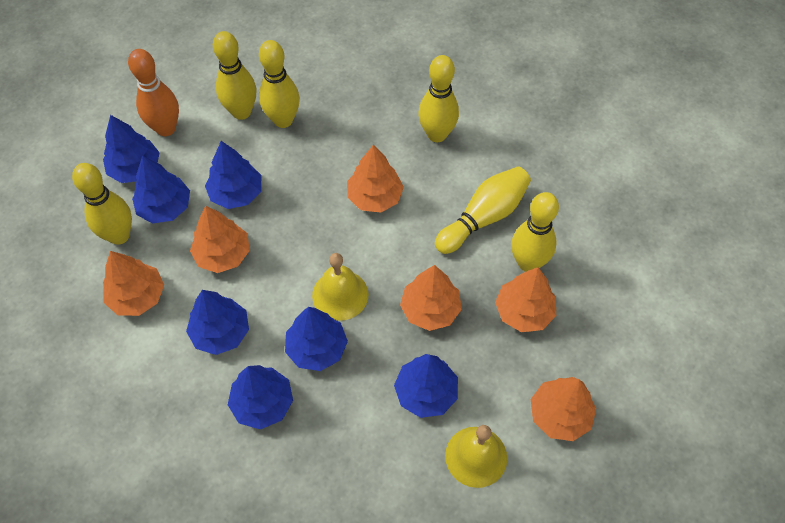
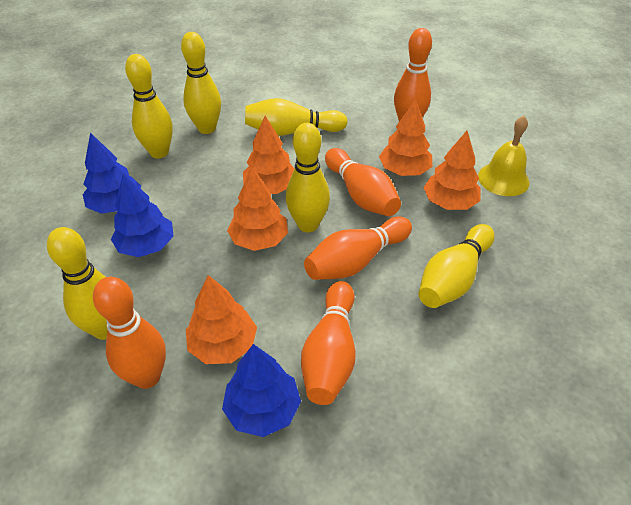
blue tree: 7 -> 3
orange bowling pin: 1 -> 5
orange tree: 6 -> 5
yellow bell: 2 -> 1

